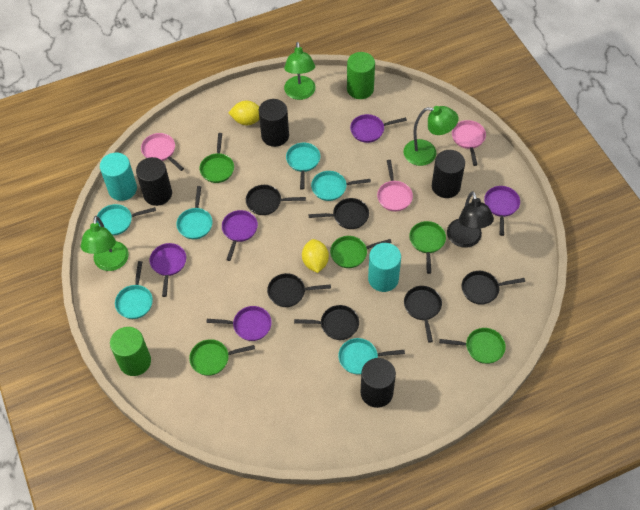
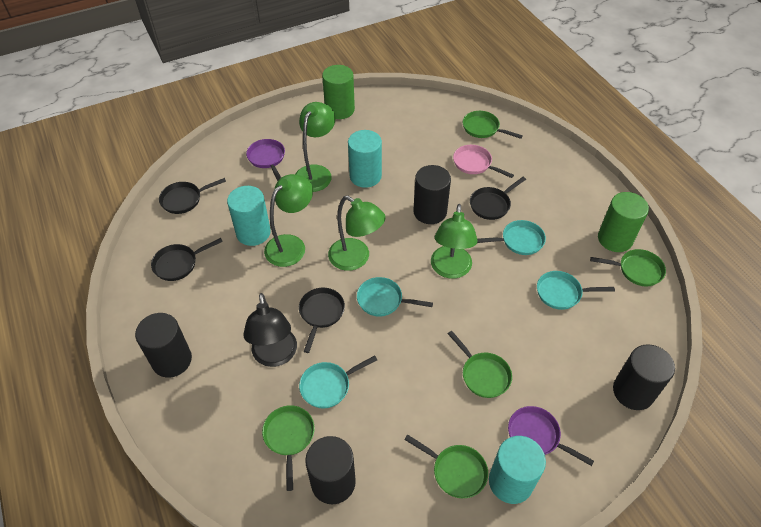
black pan: 6 -> 4
green lamp: 3 -> 4
pink pan: 3 -> 1
purple pan: 5 -> 2
turquoise cylinder: 2 -> 3
turquoise pan: 6 -> 4
yellow lemon: 2 -> 0

